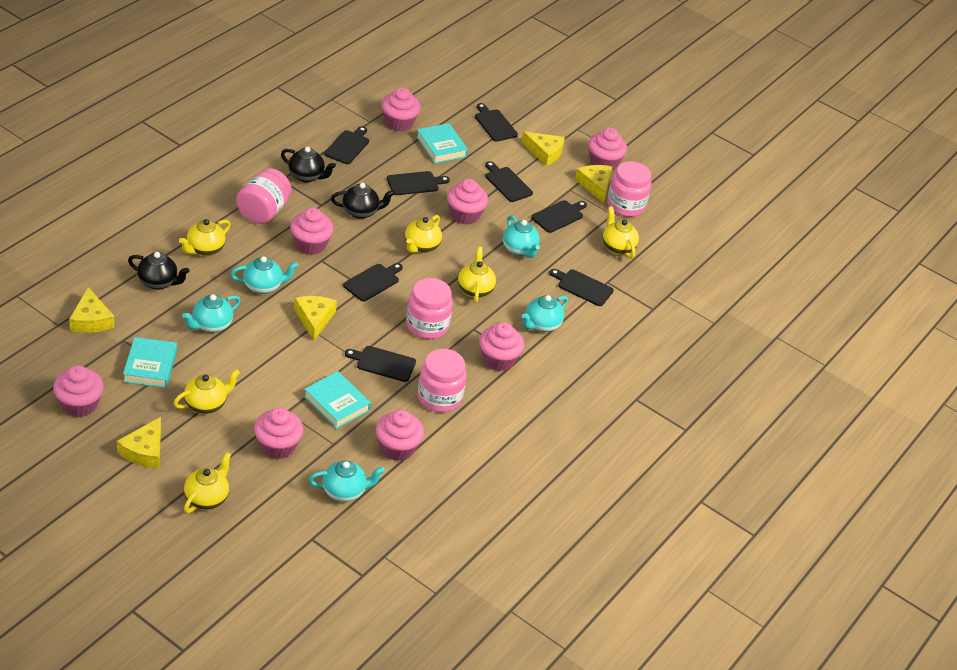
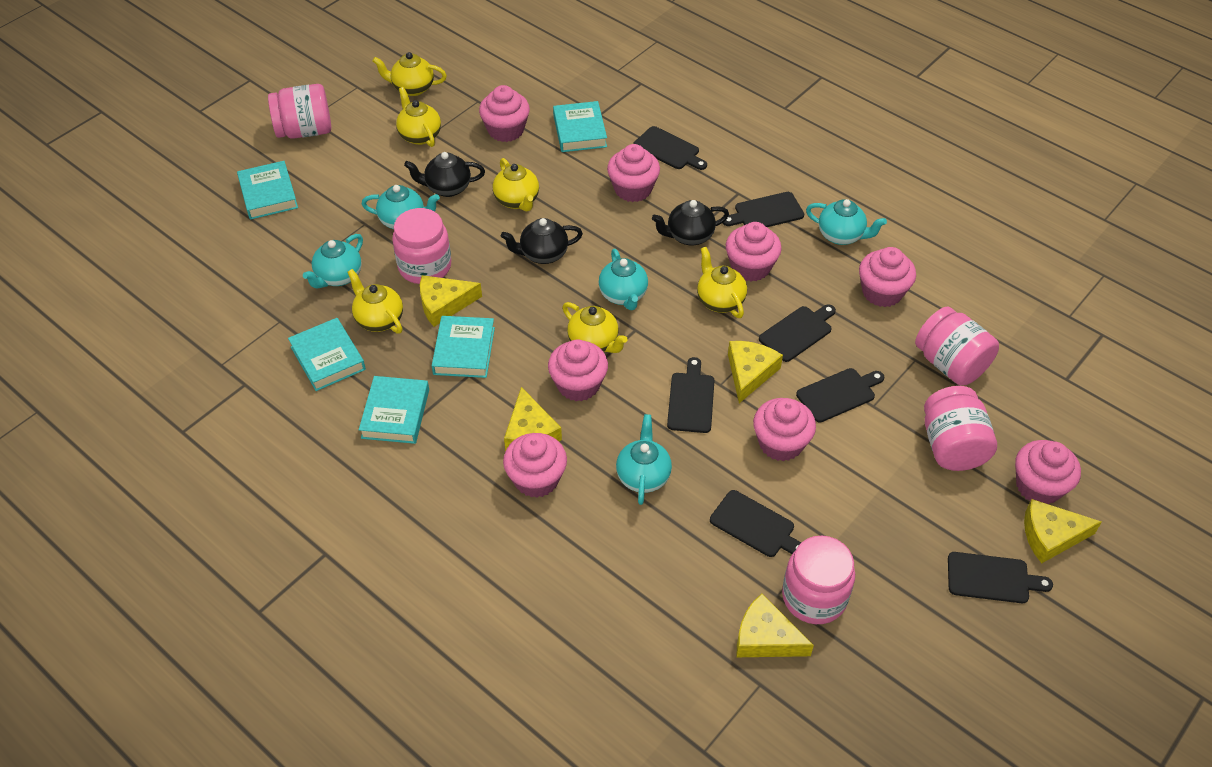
black cutting board: 8 -> 7
pink jar: 4 -> 5
turquoise book: 3 -> 5

